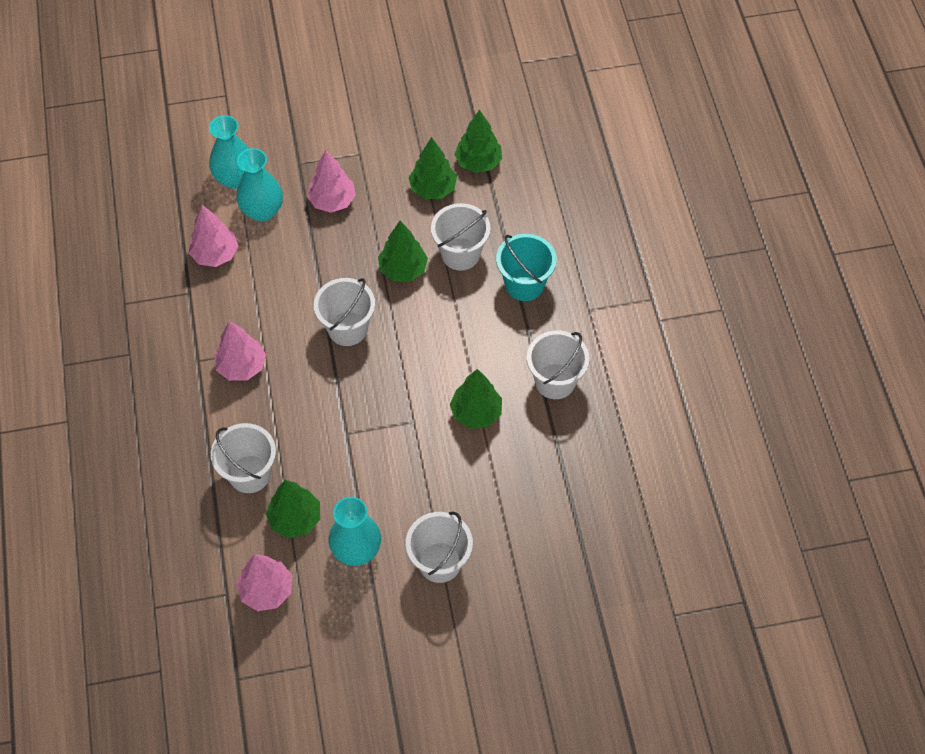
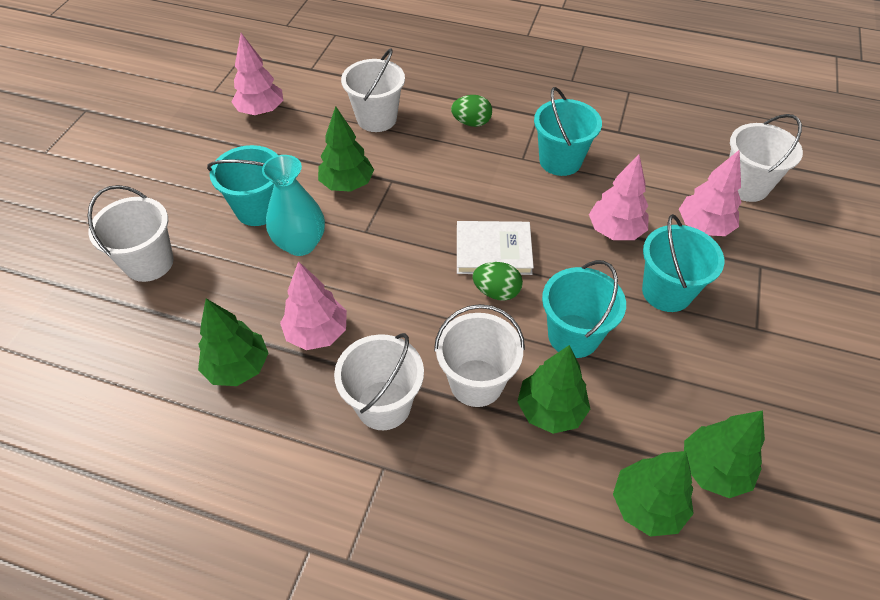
green egg: 0 -> 2
turquoise bucket: 1 -> 4
turquoise vase: 3 -> 1
white book: 0 -> 1

